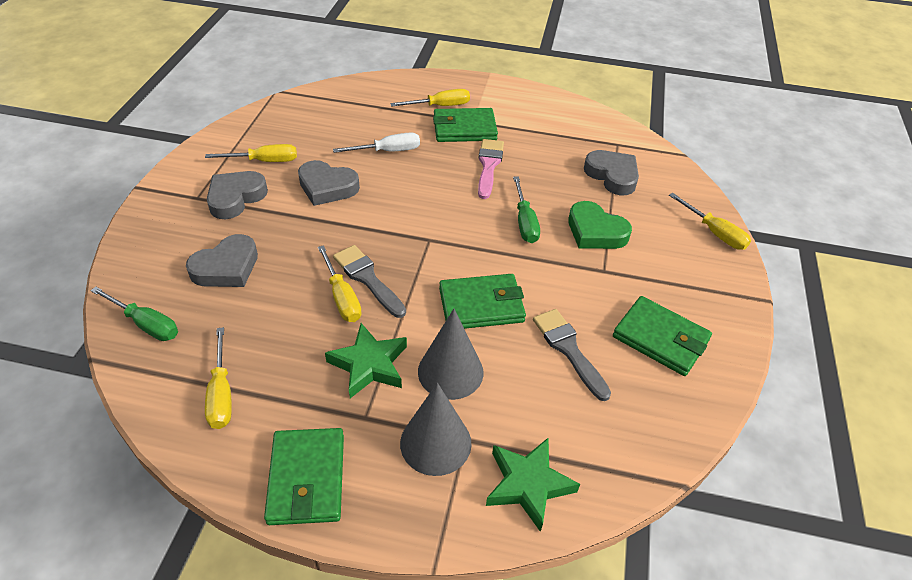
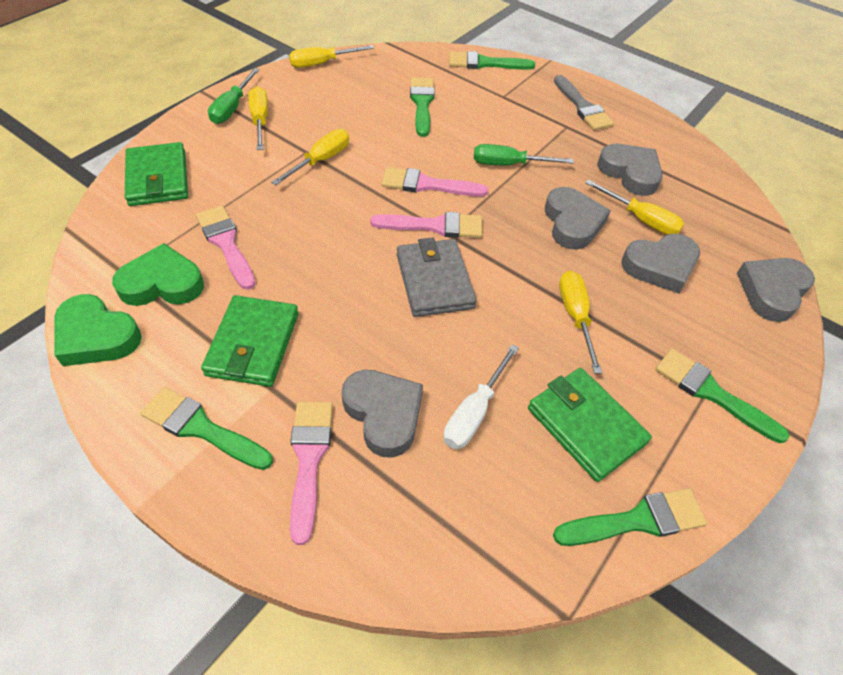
green brush: 0 -> 5
green heart: 1 -> 2
green star: 2 -> 0
green wallet: 4 -> 3
grey brush: 2 -> 1
grey cone: 2 -> 0
grey heart: 4 -> 5
grey wallet: 0 -> 1
pink brush: 1 -> 4

